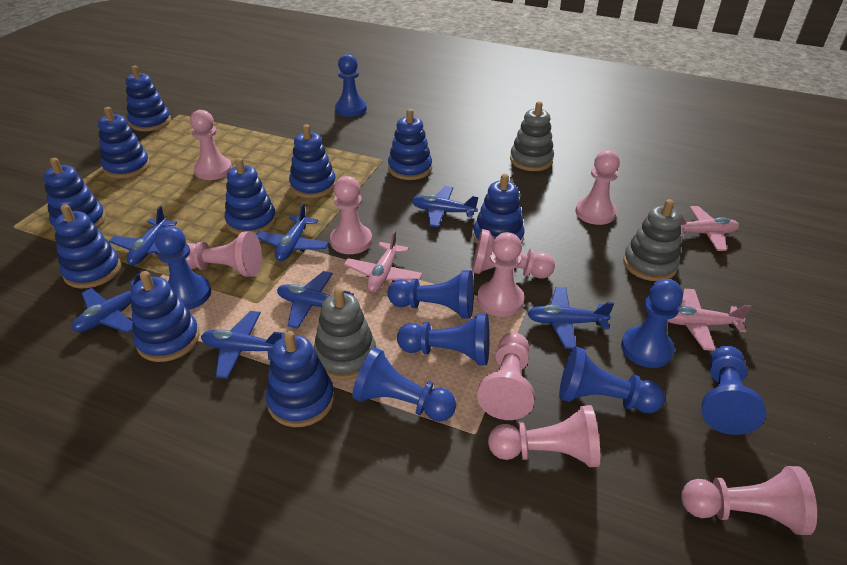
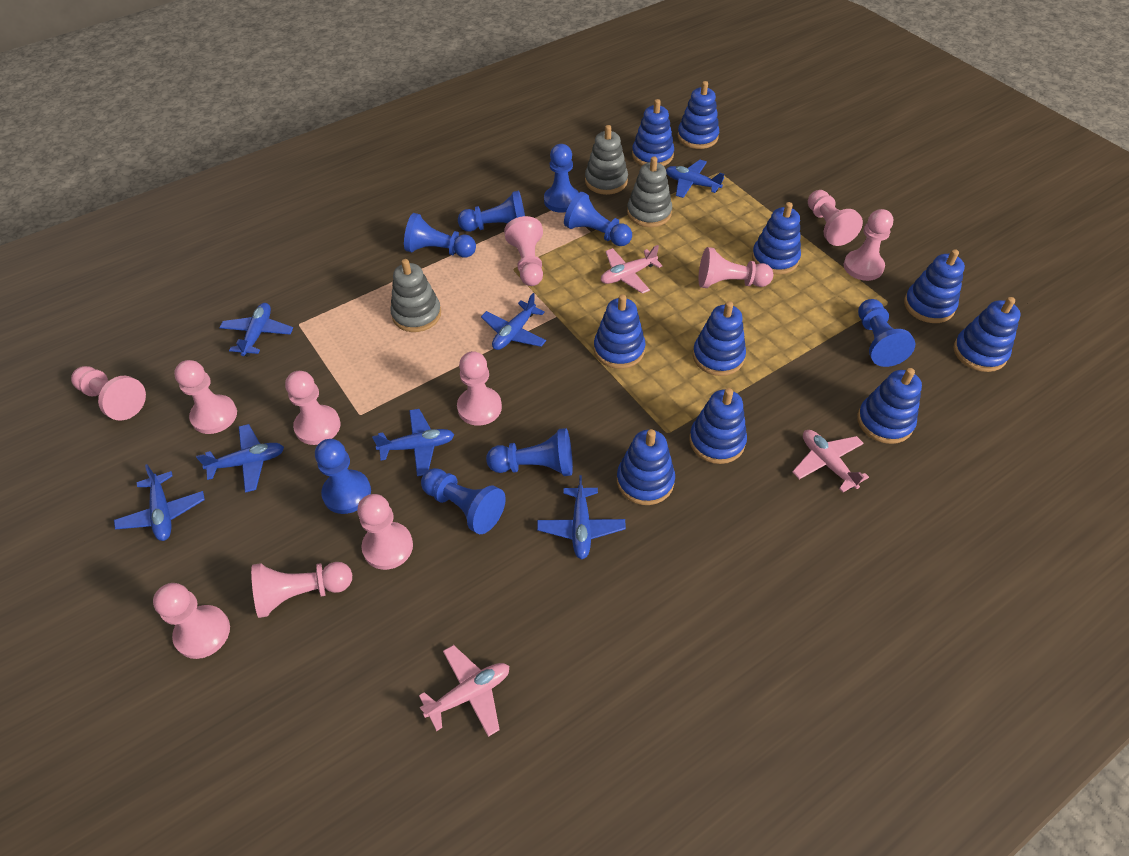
pink pawn: 9 -> 11

